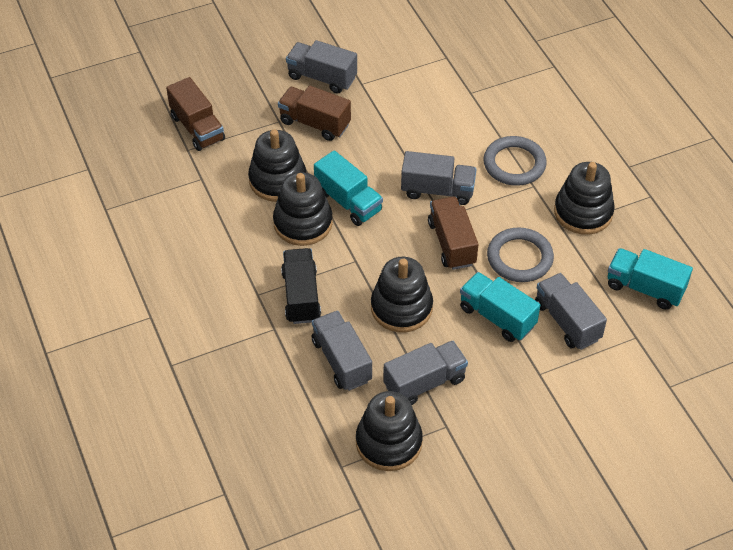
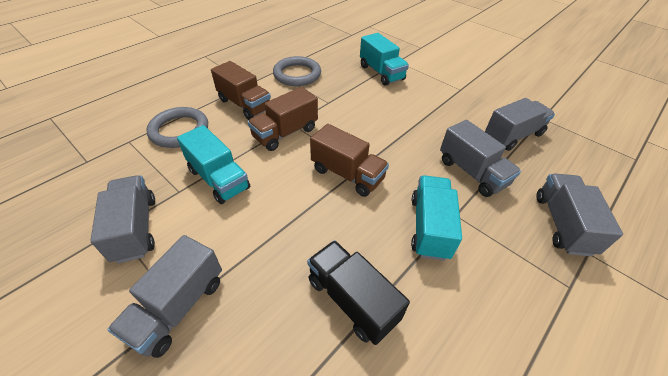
black stacking toy: 5 -> 0

